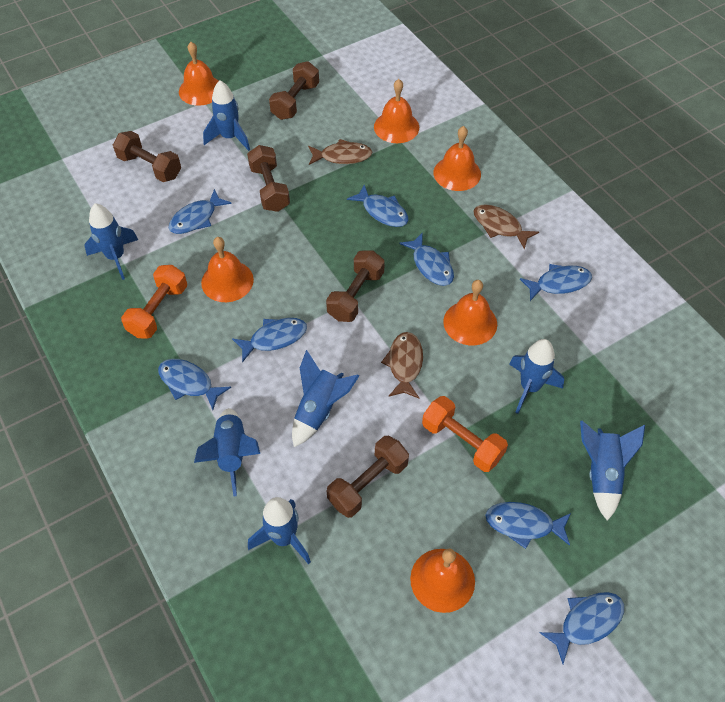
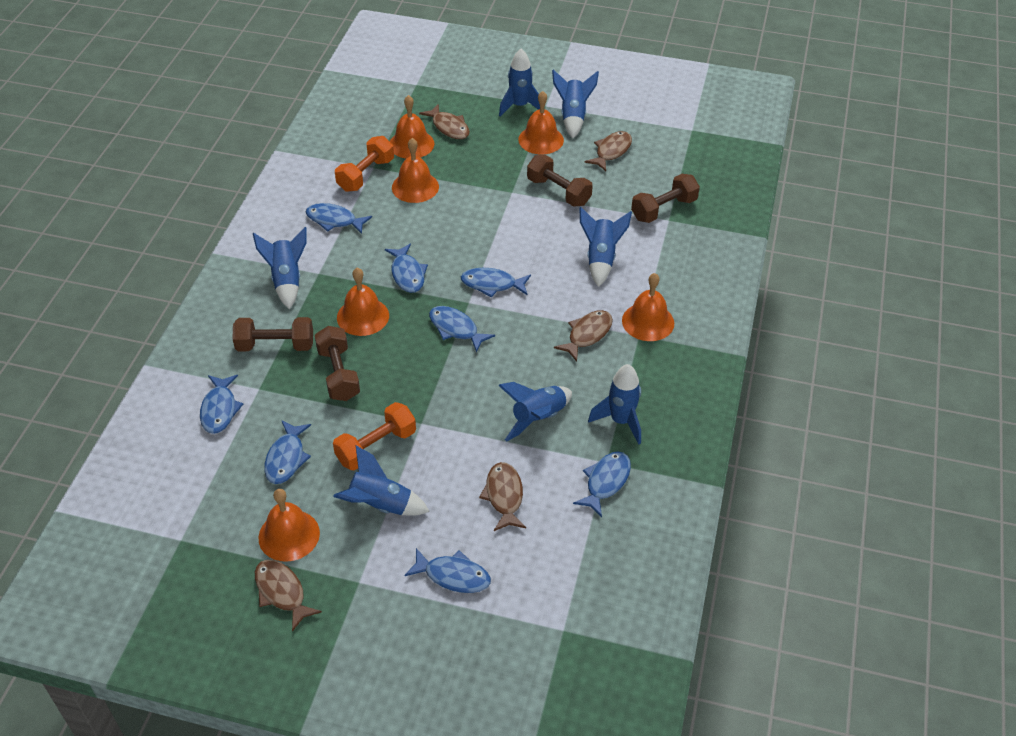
brown dumbbell: 5 -> 4
brown fish: 3 -> 5

